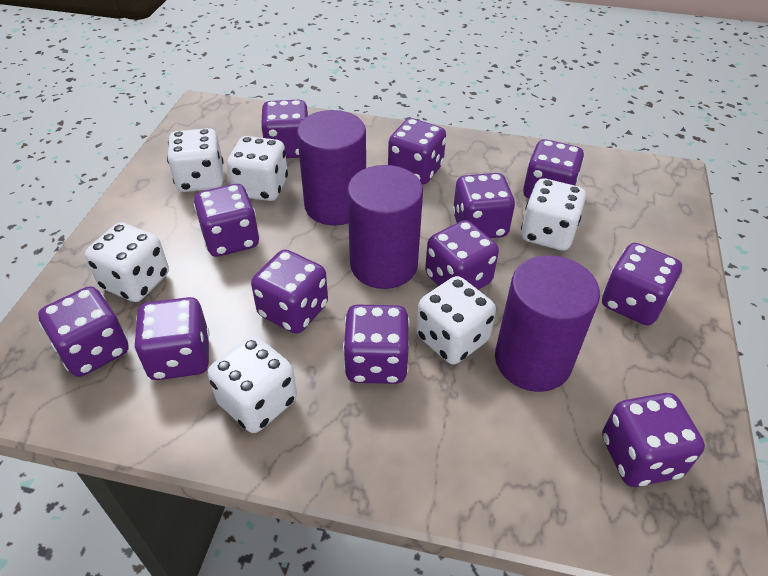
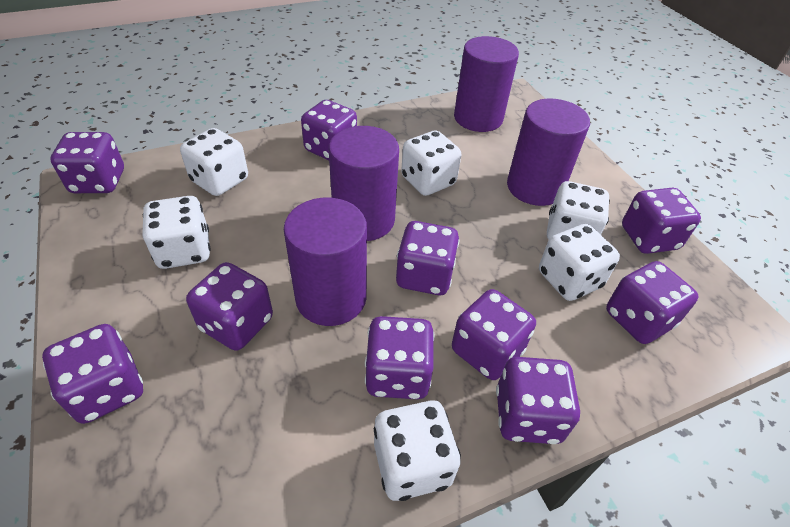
purple cylinder: 3 -> 4
purple dice: 12 -> 10

